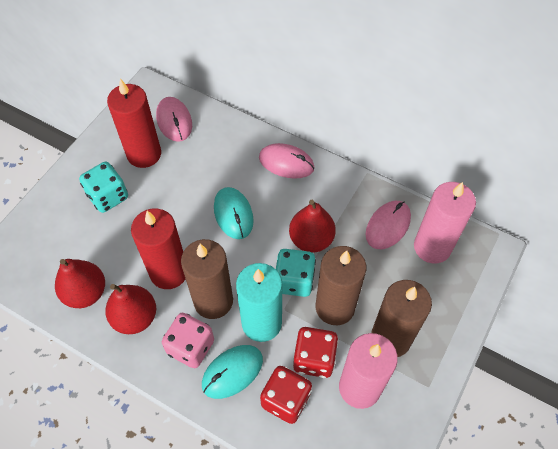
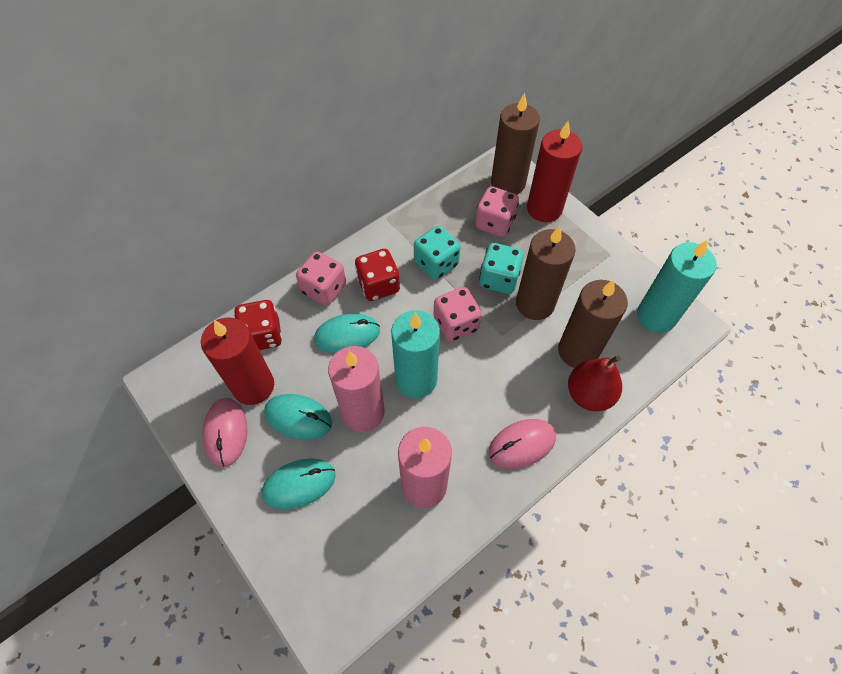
pink dice: 1 -> 3
pink mouse: 3 -> 2
red pear: 3 -> 1
turquoise candle: 1 -> 2
turquoise mouse: 2 -> 3

